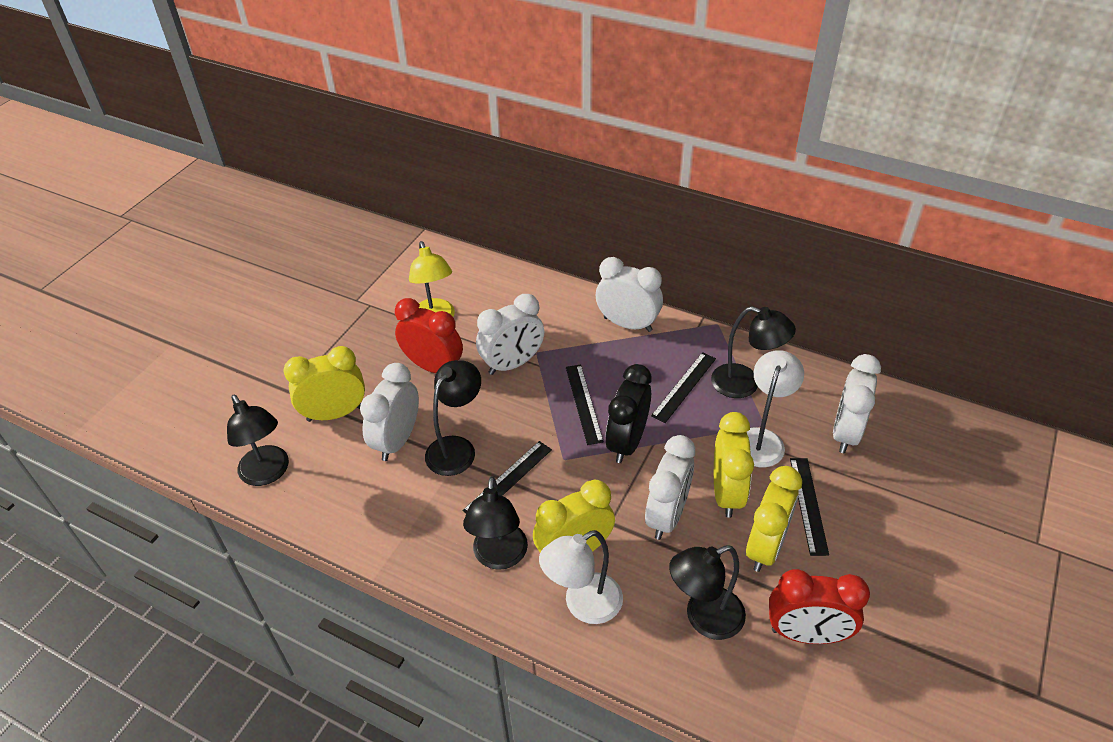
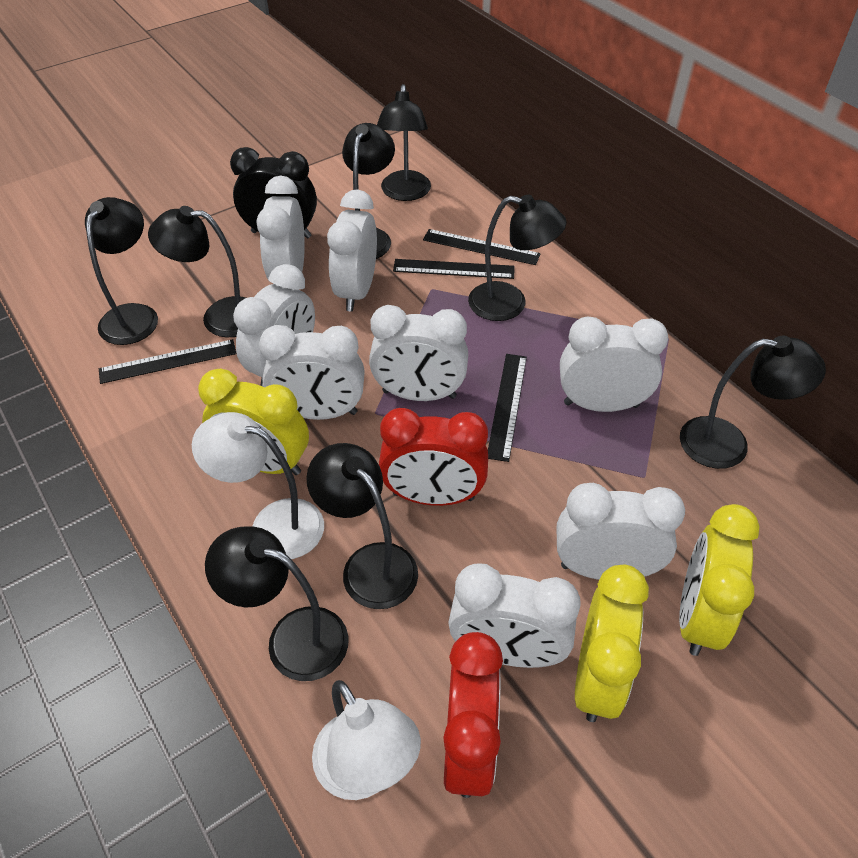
black lamp: 5 -> 8
white clock: 5 -> 8
yellow clock: 4 -> 3
yellow lamp: 1 -> 0

